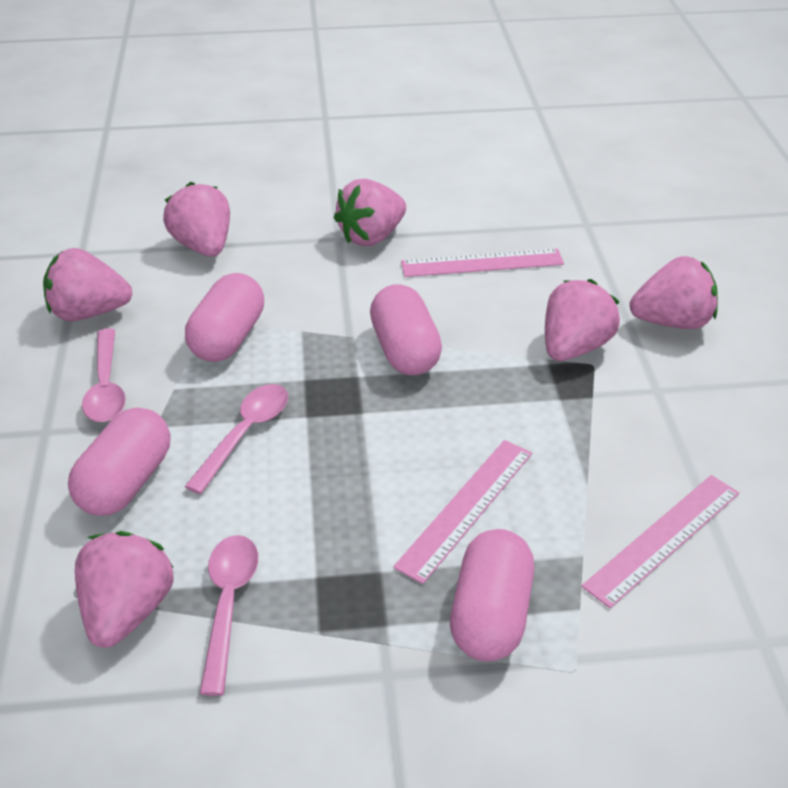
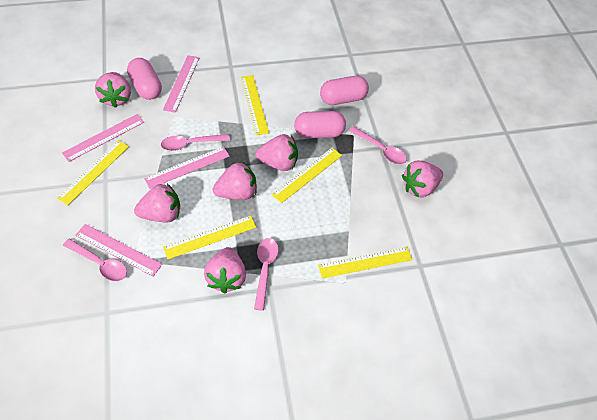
pink capsule: 4 -> 3
pink ruler: 3 -> 4
pink spoon: 3 -> 4
yellow ruler: 0 -> 5

